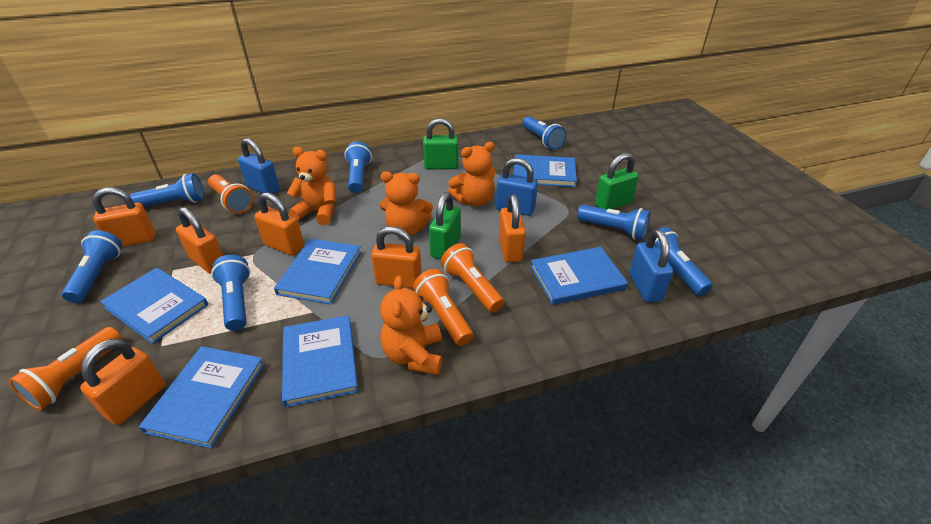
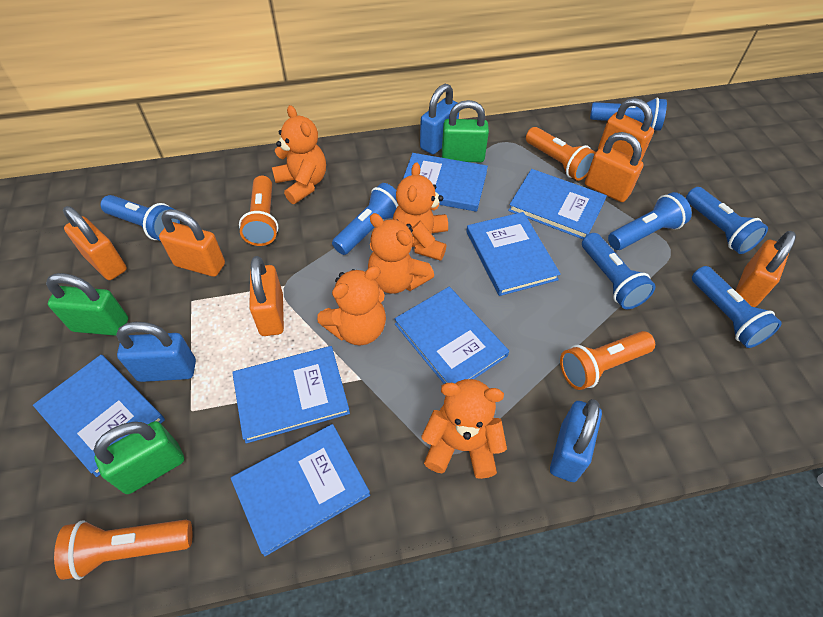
blue book: 6 -> 7
orange teddy bear: 4 -> 5

